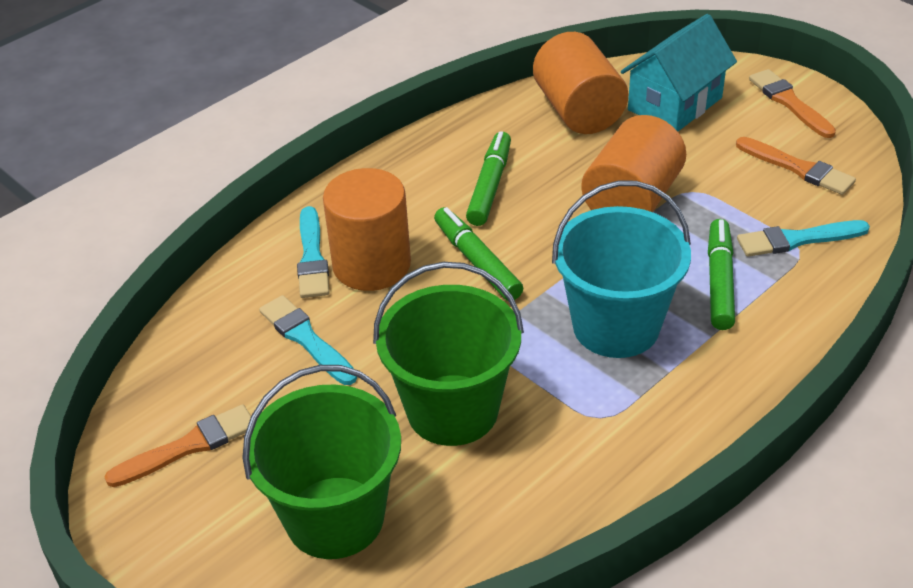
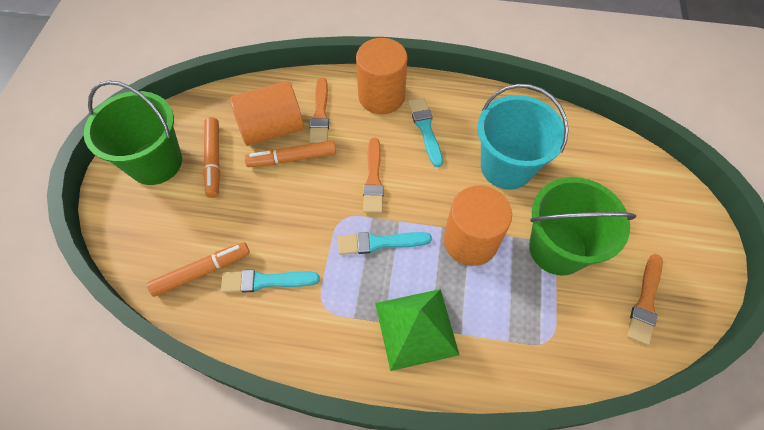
green marker: 3 -> 0
green pyramid: 0 -> 1
orange marker: 0 -> 3
turquoise house: 1 -> 0

